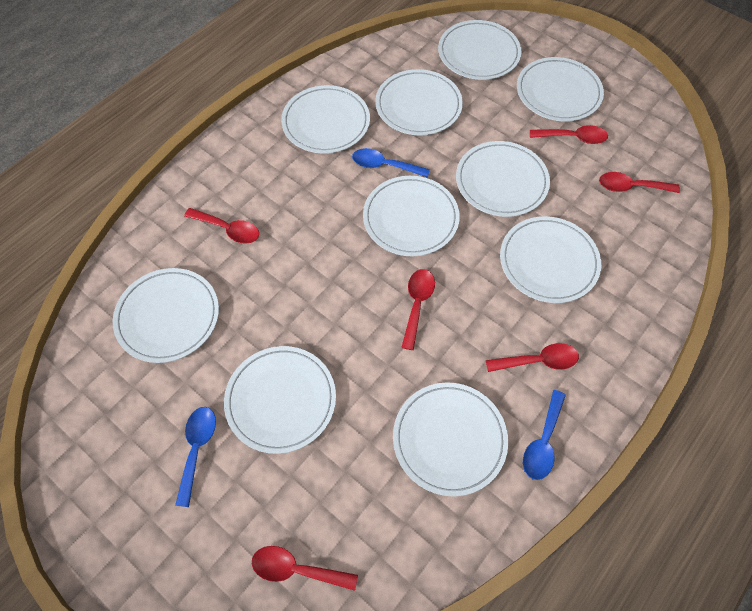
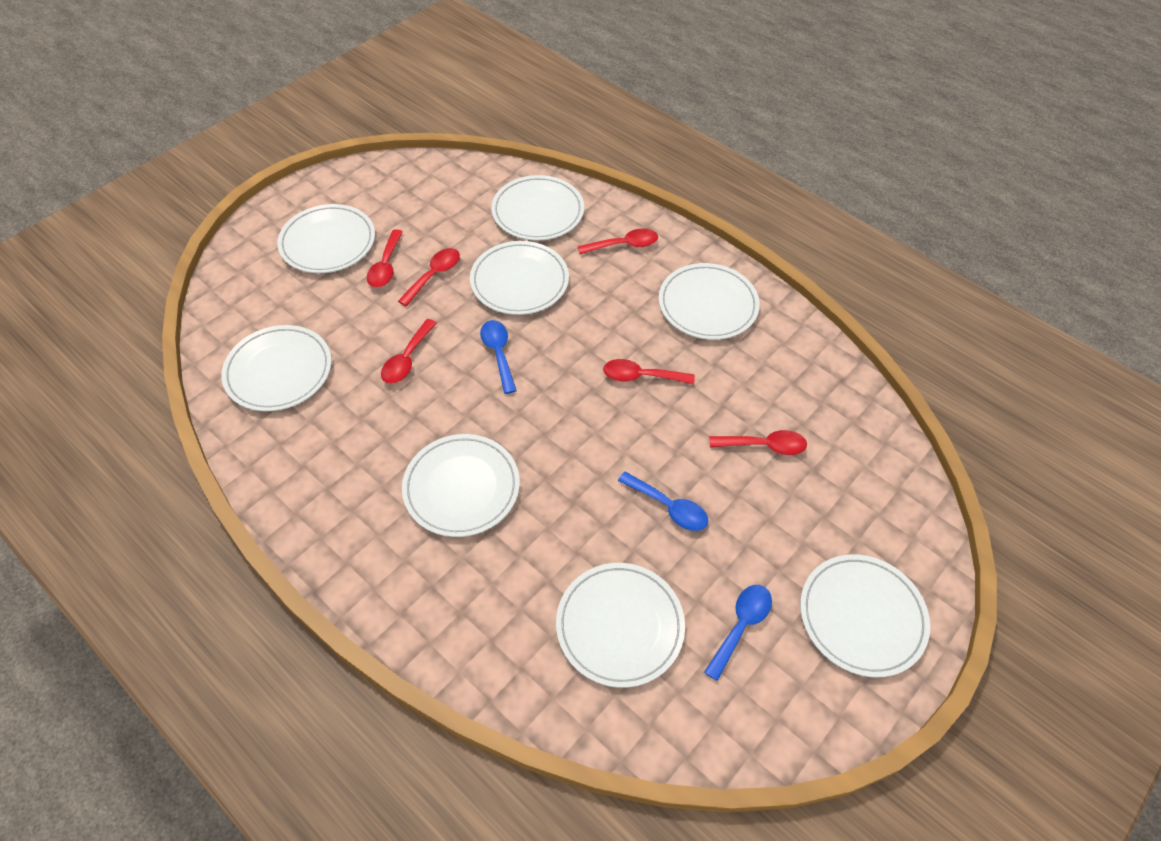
white plate: 10 -> 8

